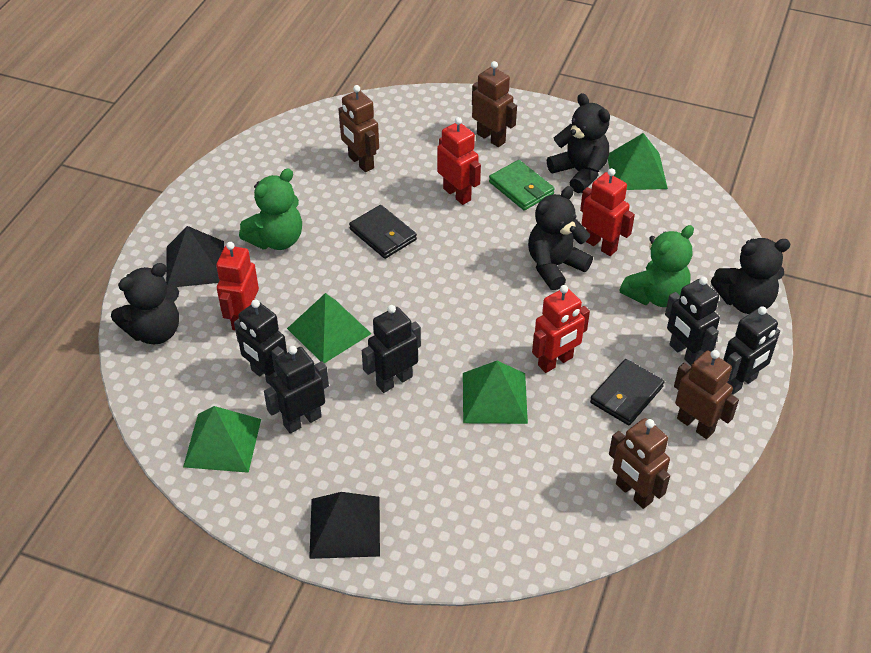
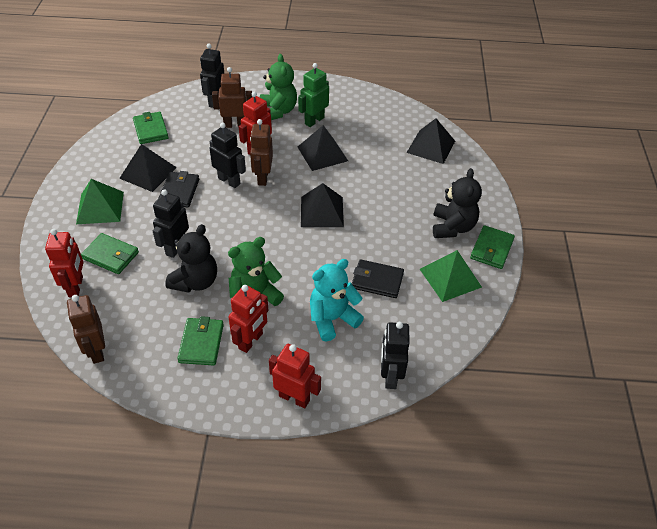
black pyramid: 2 -> 4
black robot: 5 -> 4
black teddy bear: 4 -> 2
brown robot: 4 -> 3
green pyramid: 4 -> 2
green robot: 0 -> 1
green wallet: 1 -> 4
turquoise teddy bear: 0 -> 1

